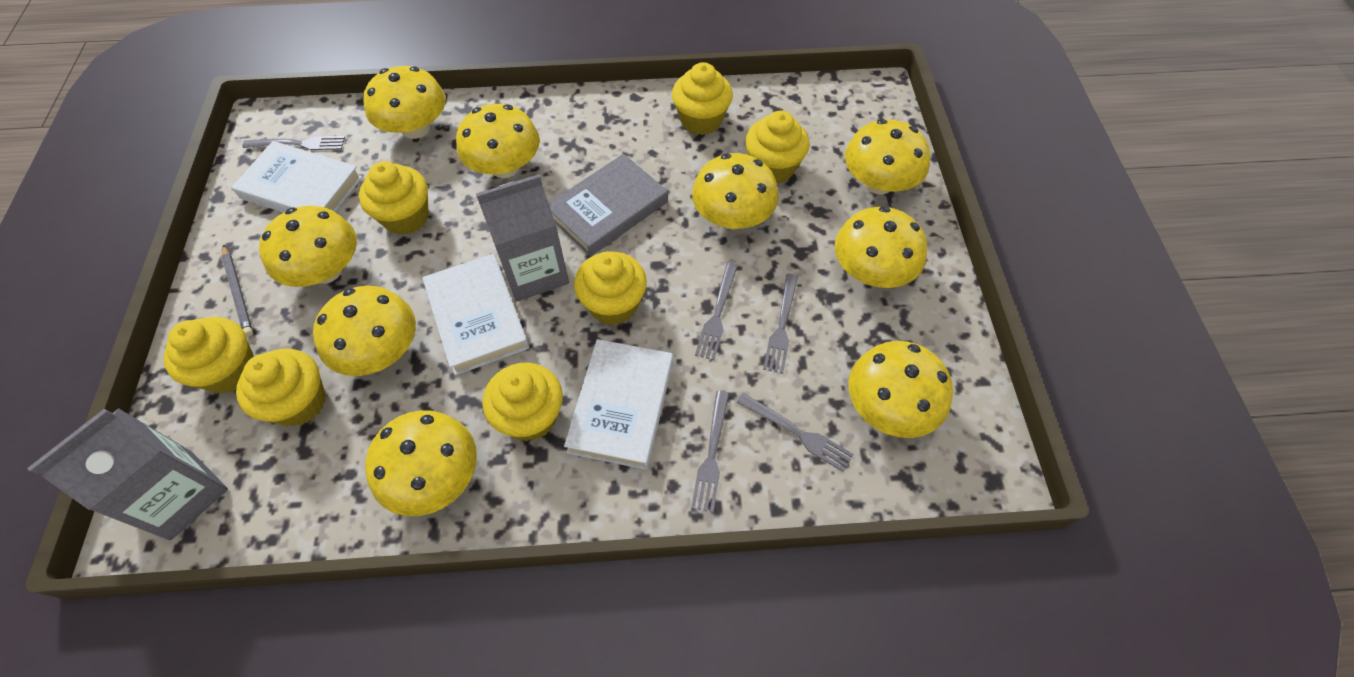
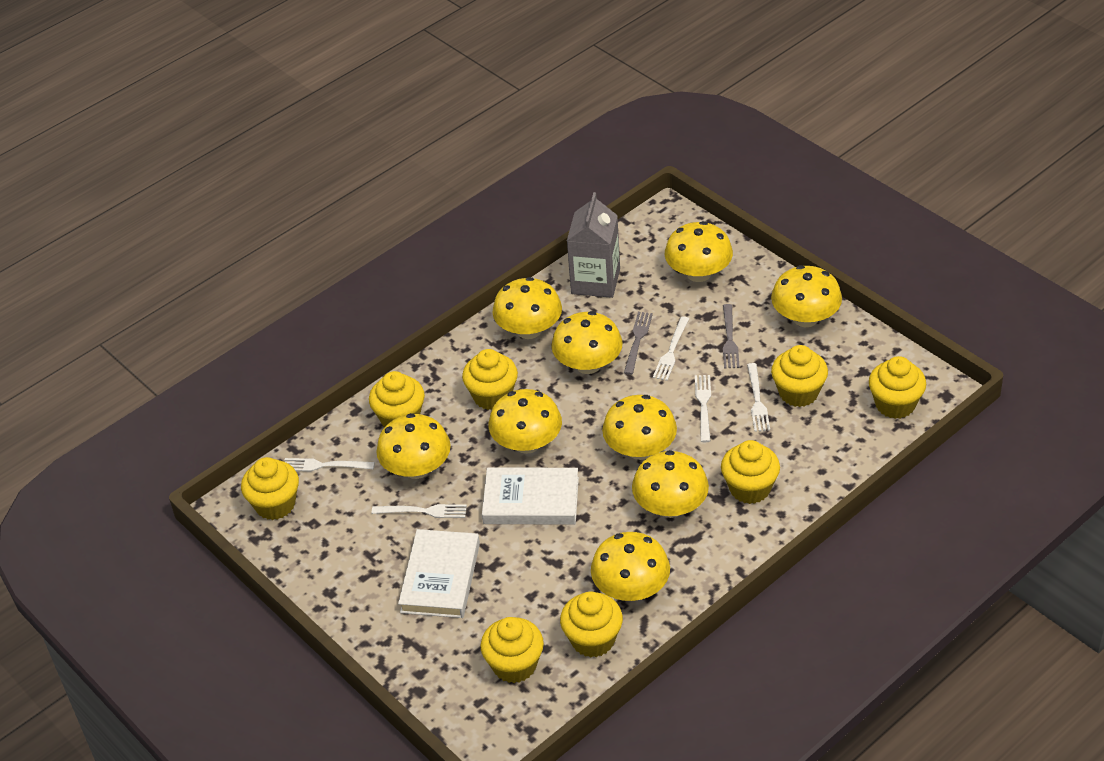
grey book: 1 -> 0
grey carton: 2 -> 1
grey fork: 5 -> 2
grey pencil: 1 -> 0
white book: 3 -> 2
white fork: 0 -> 5
yellow cupcake: 7 -> 8

